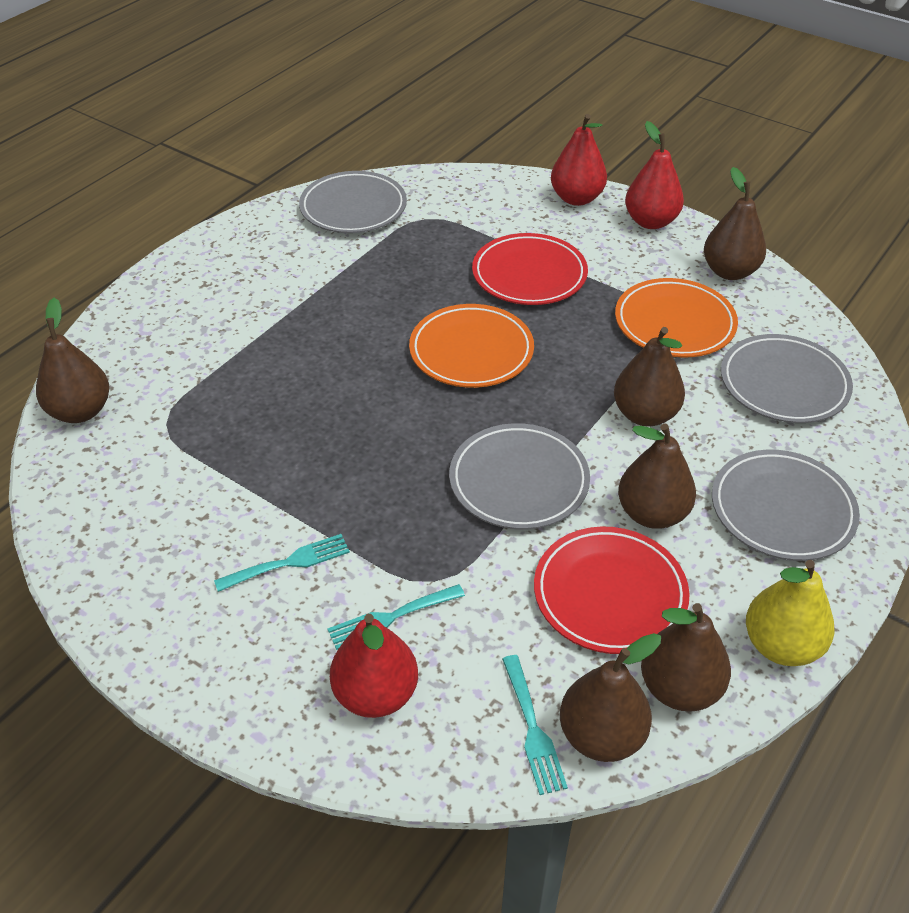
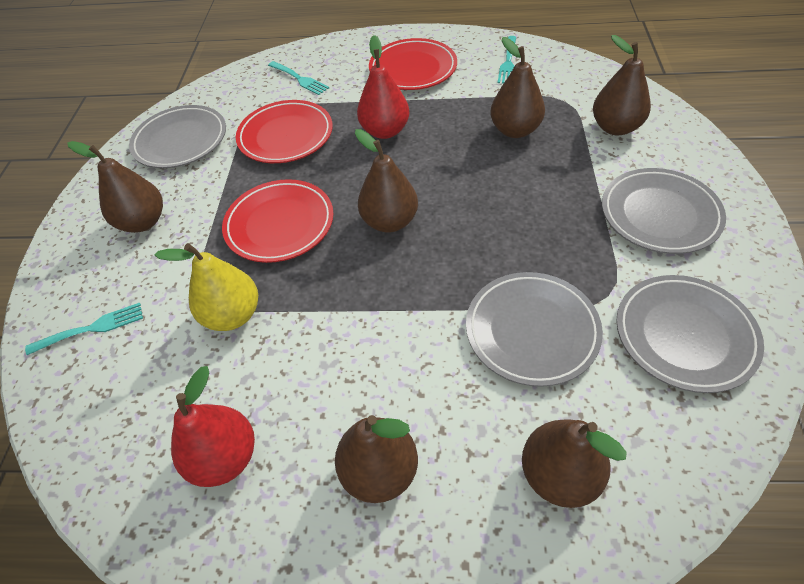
orange plate: 2 -> 0
red pear: 3 -> 2
red plate: 2 -> 3

